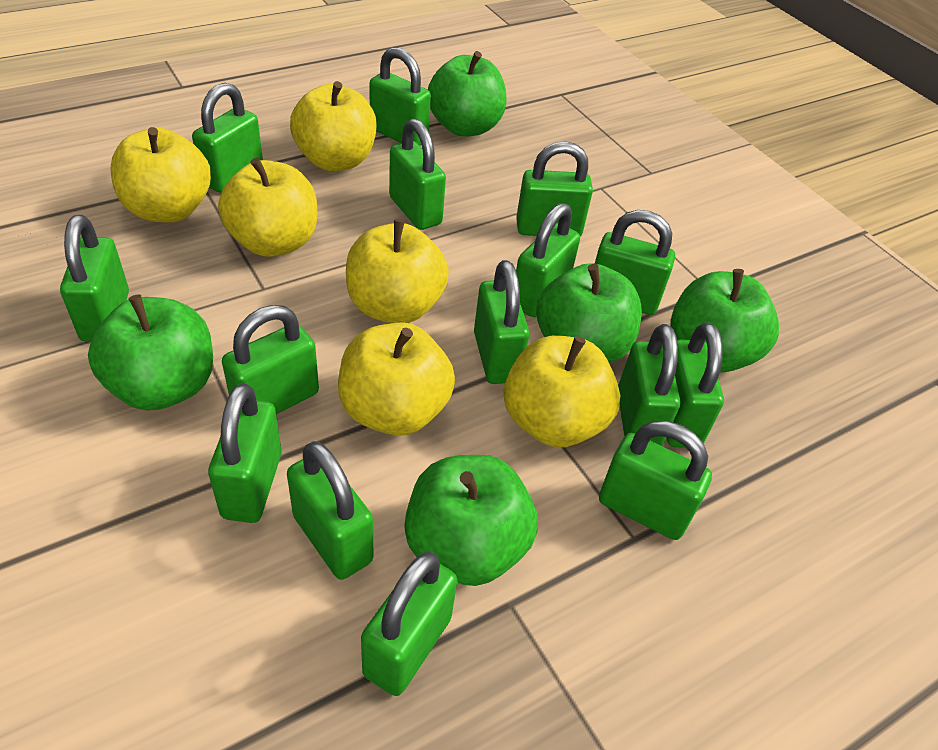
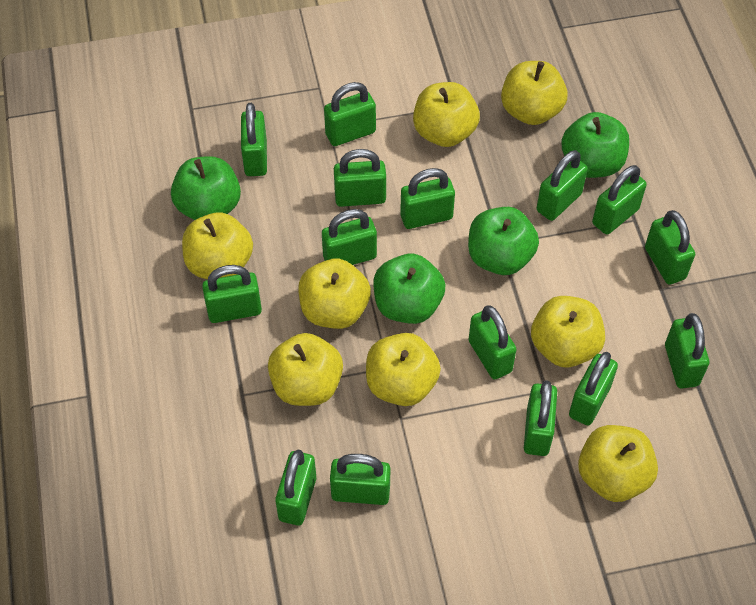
green apple: 5 -> 4
yellow apple: 6 -> 8

